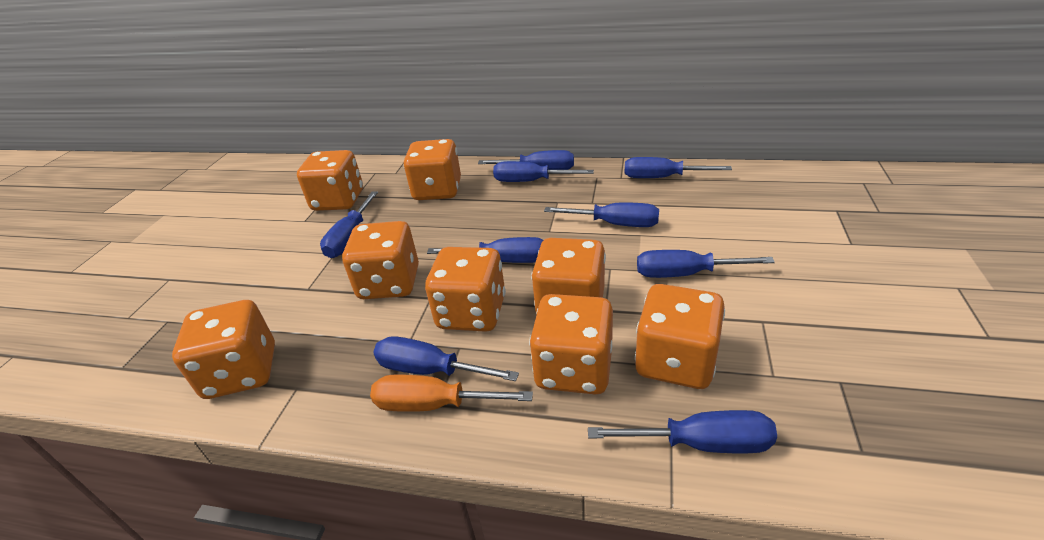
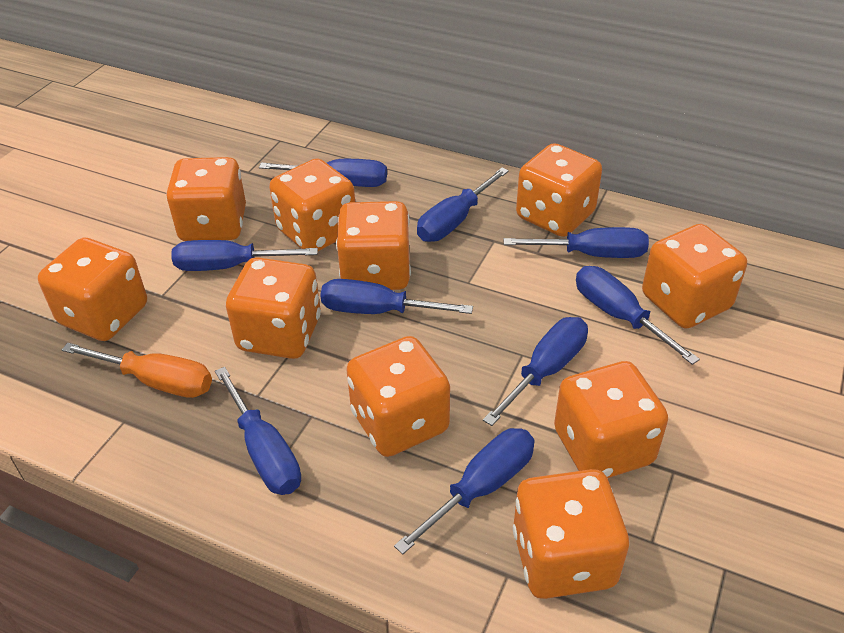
orange dice: 8 -> 10

